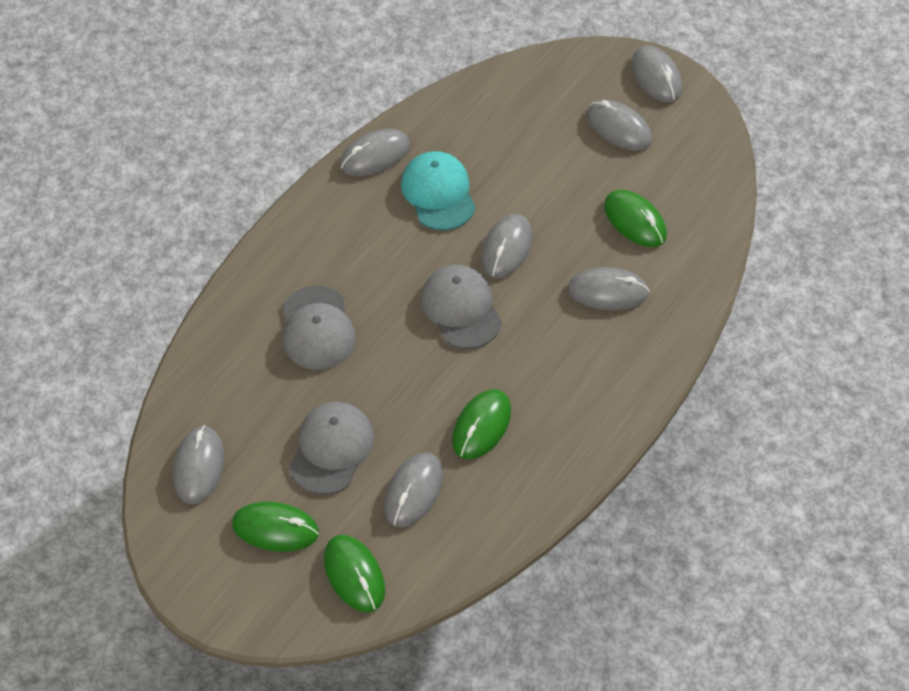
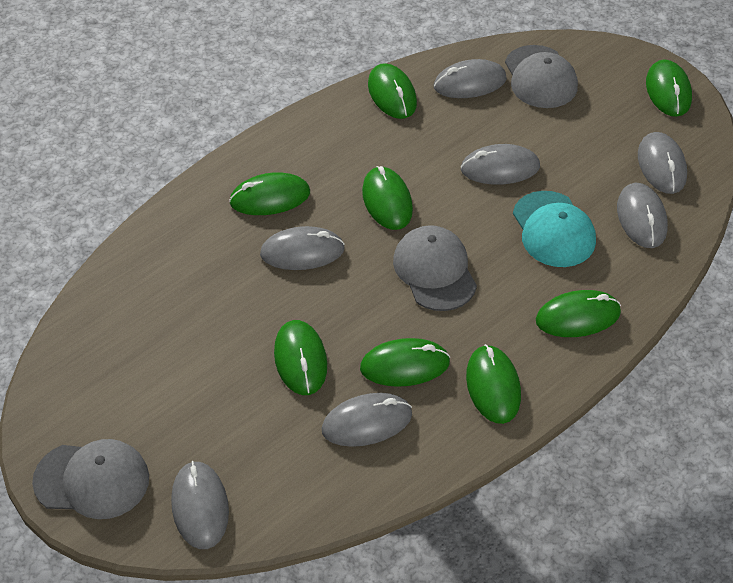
green mouse: 4 -> 8

